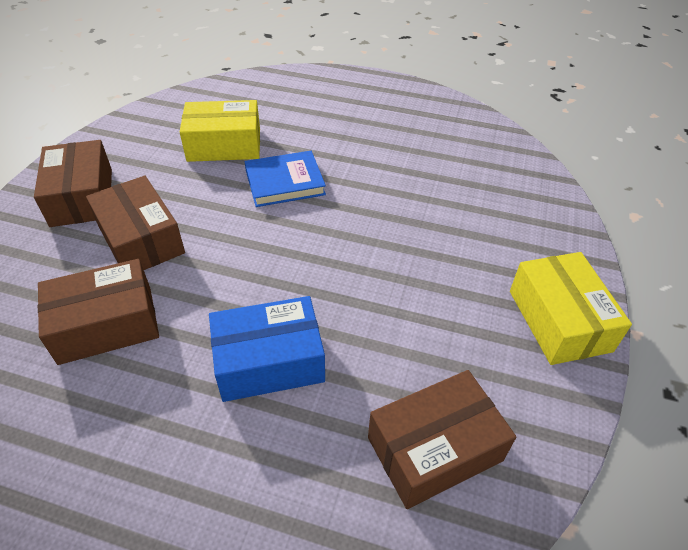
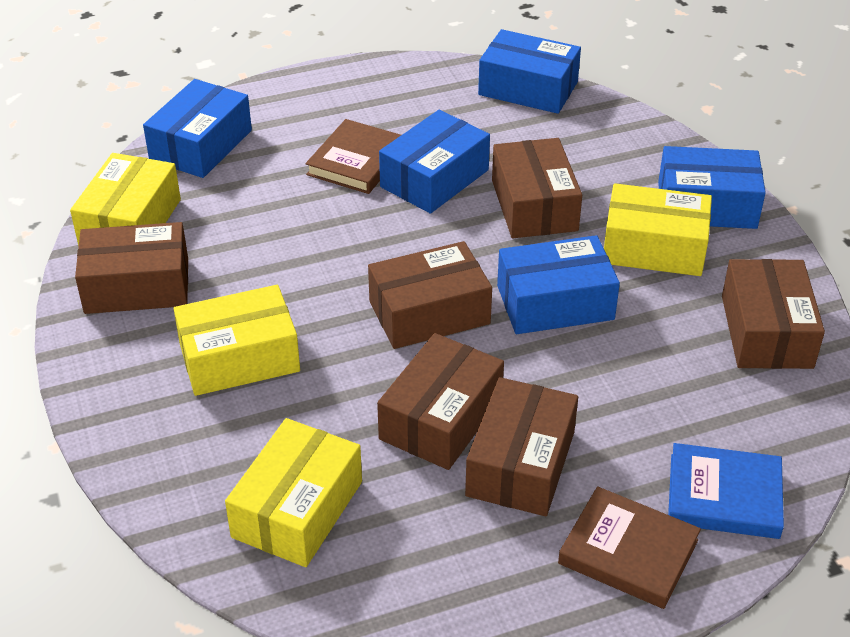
blue box: 1 -> 5
brown book: 0 -> 2
brown box: 4 -> 6
yellow box: 2 -> 4

